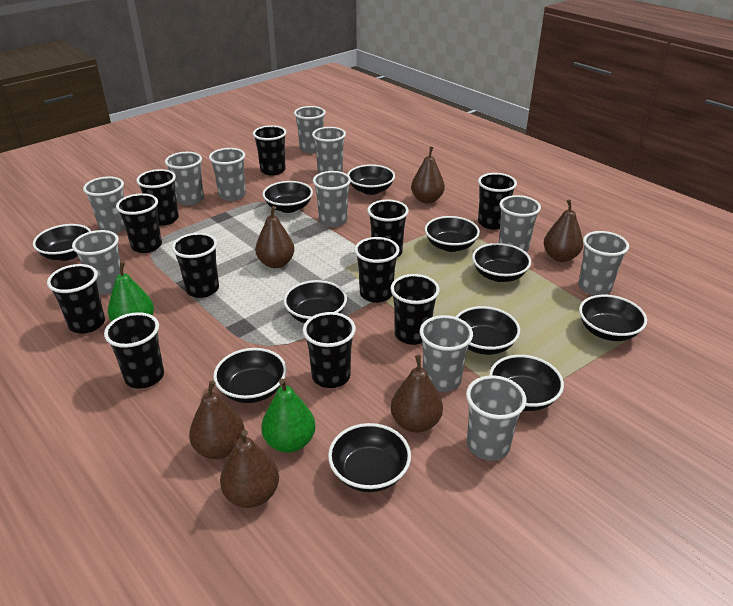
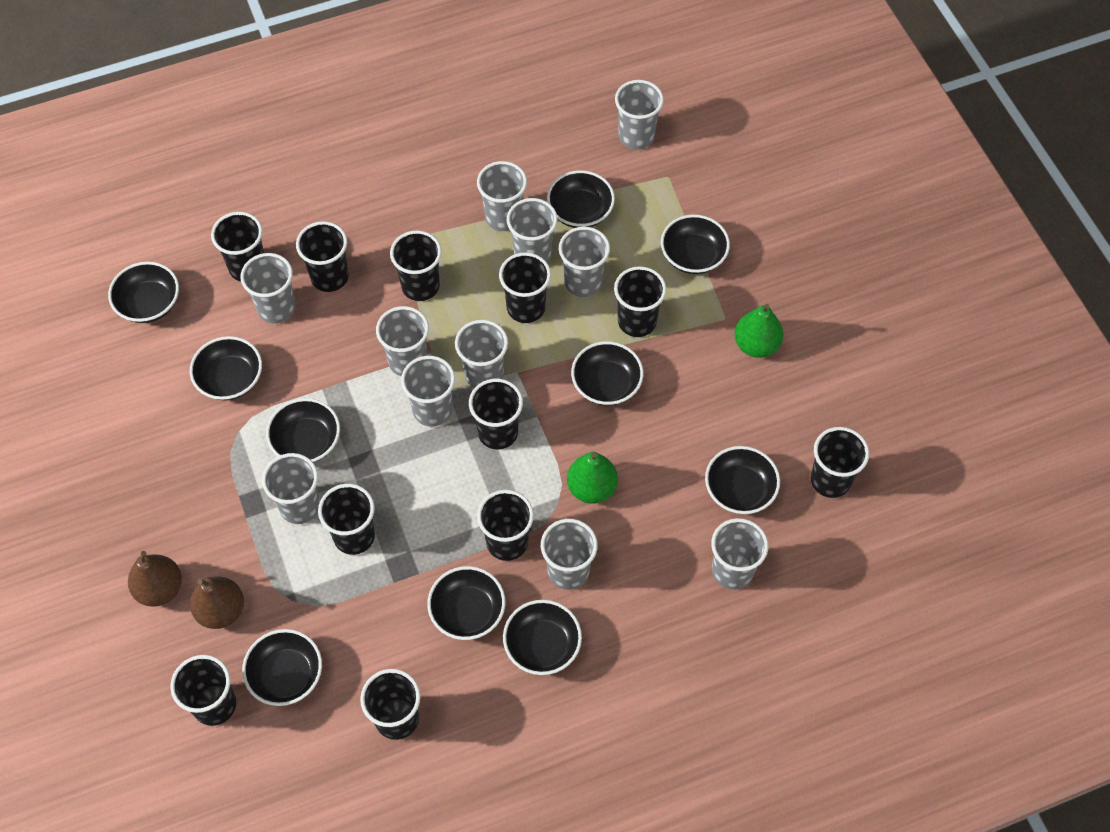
black bowl: 11 -> 10
brown pear: 6 -> 2

